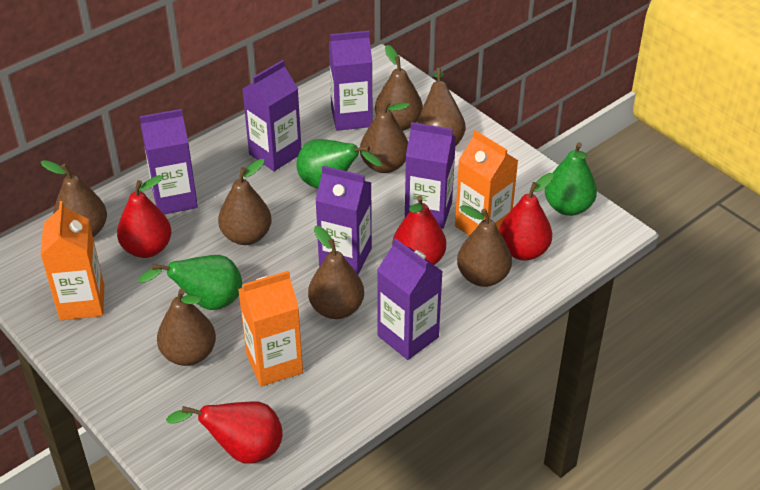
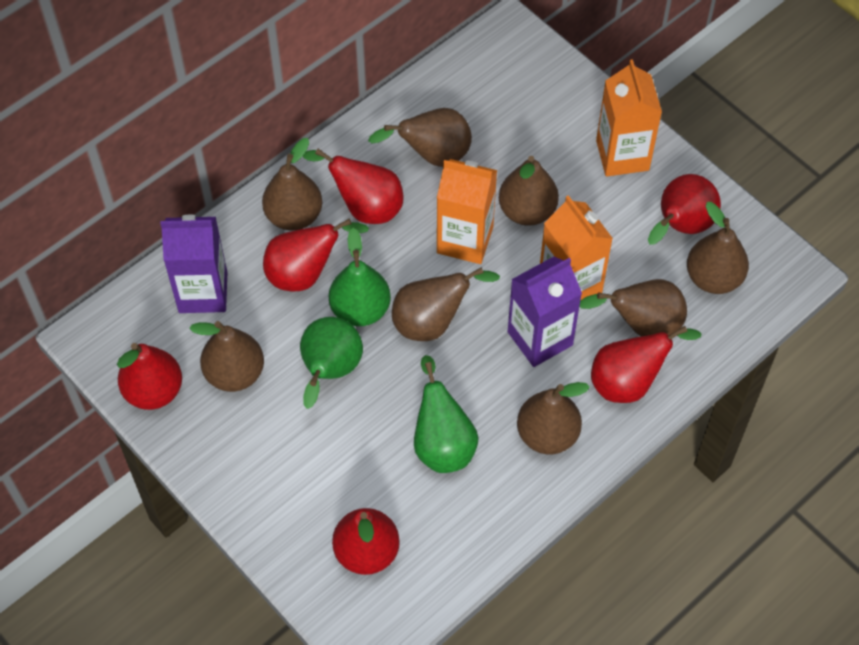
purple carton: 6 -> 2
red pear: 4 -> 6

